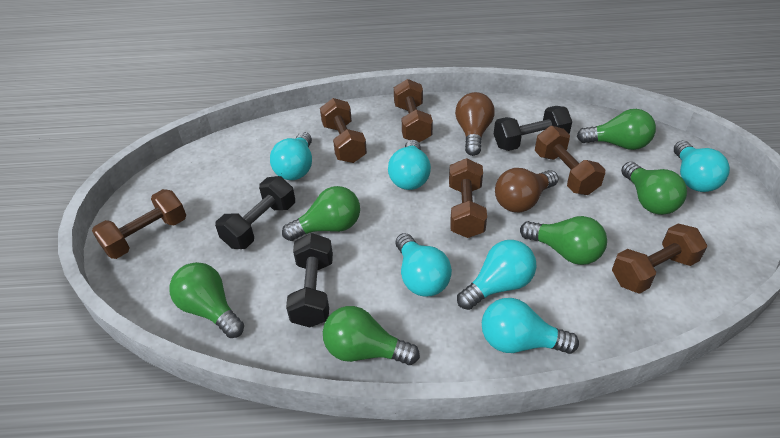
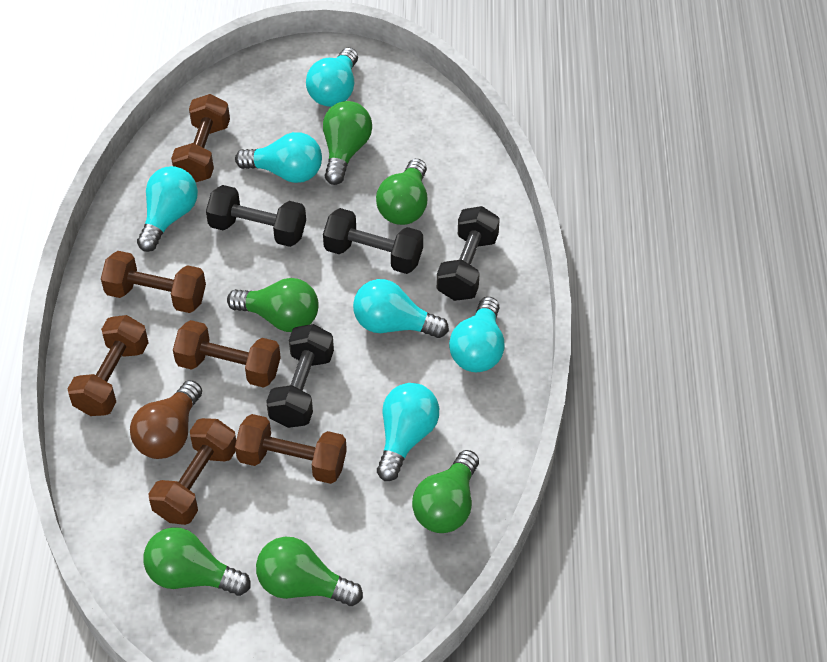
black dumbbell: 3 -> 4
brown light bulb: 2 -> 1

